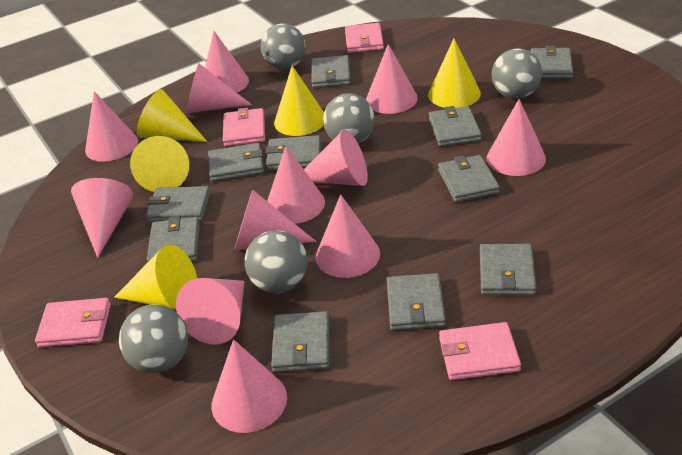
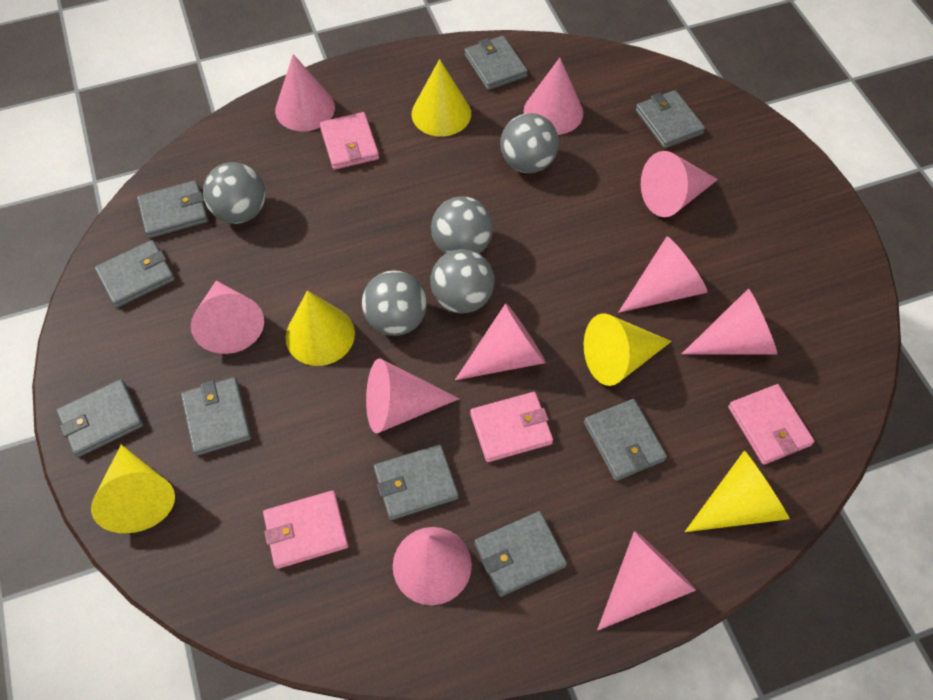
grey wallet: 11 -> 9
pink cone: 12 -> 10

